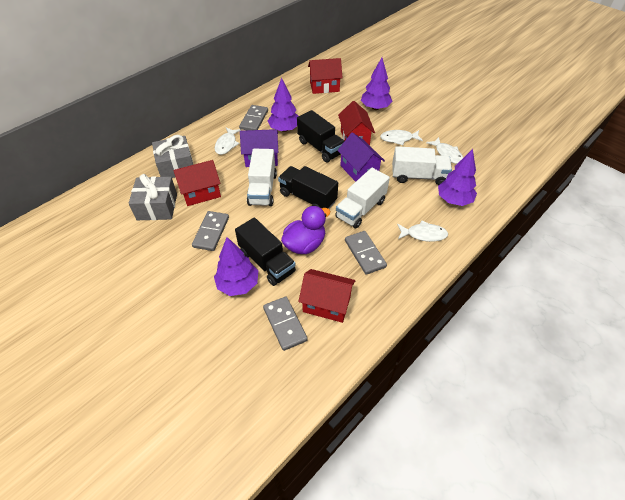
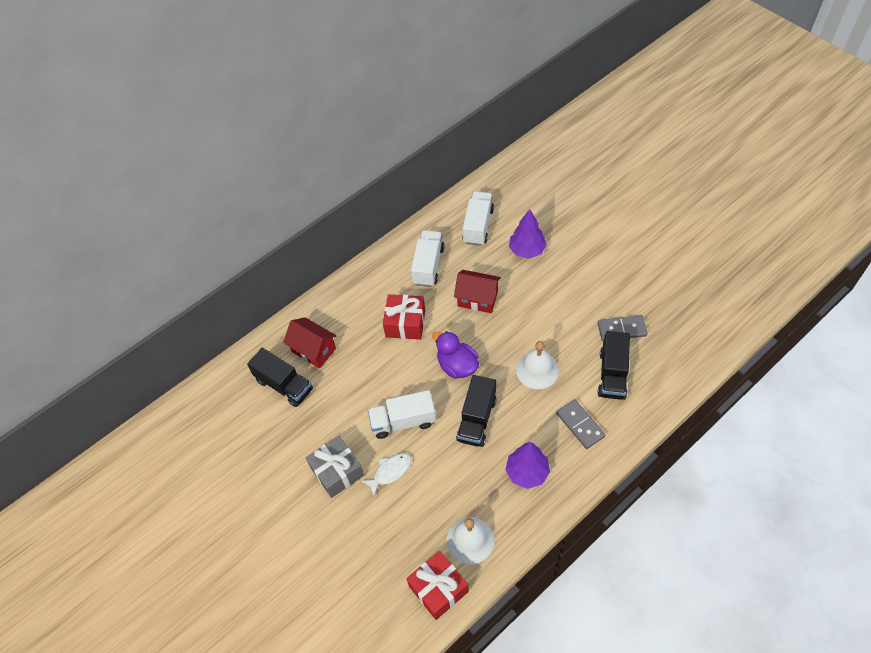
grey domino: 4 -> 2
grey gift: 2 -> 1
purple house: 2 -> 0
purple tree: 4 -> 2
red gift: 0 -> 2
red house: 4 -> 2
white bell: 0 -> 2
white fish: 4 -> 1

